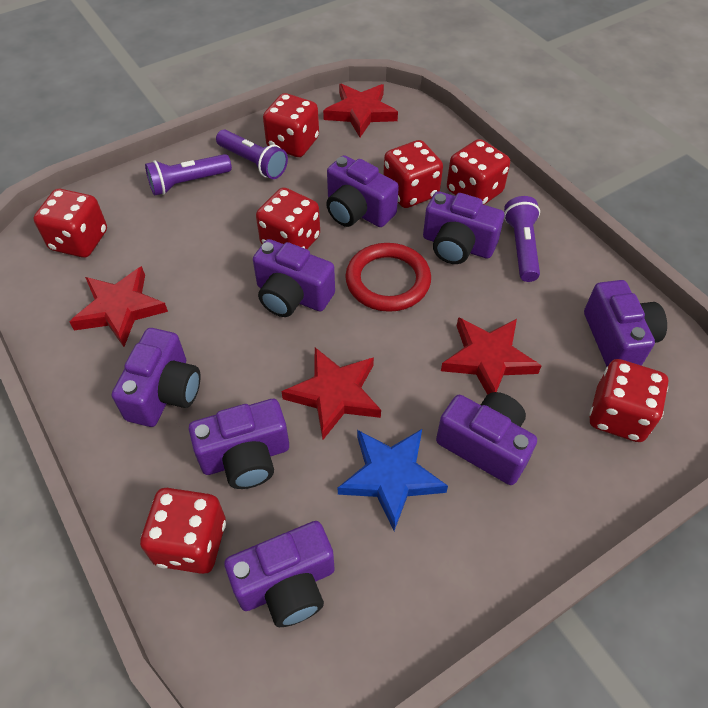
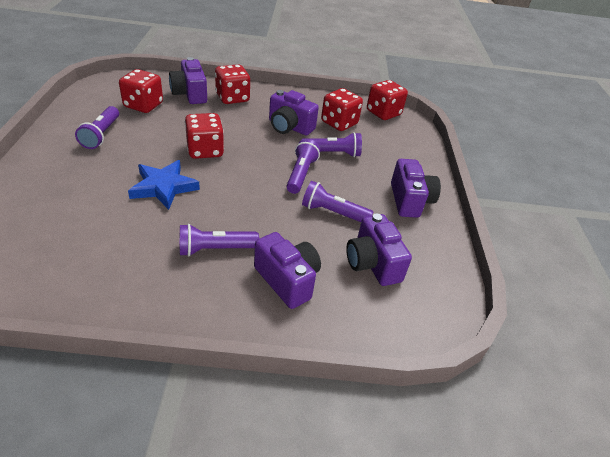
purple camera: 8 -> 5
purple flashlight: 3 -> 5
red dice: 7 -> 5
red ring: 1 -> 0
red star: 4 -> 0

